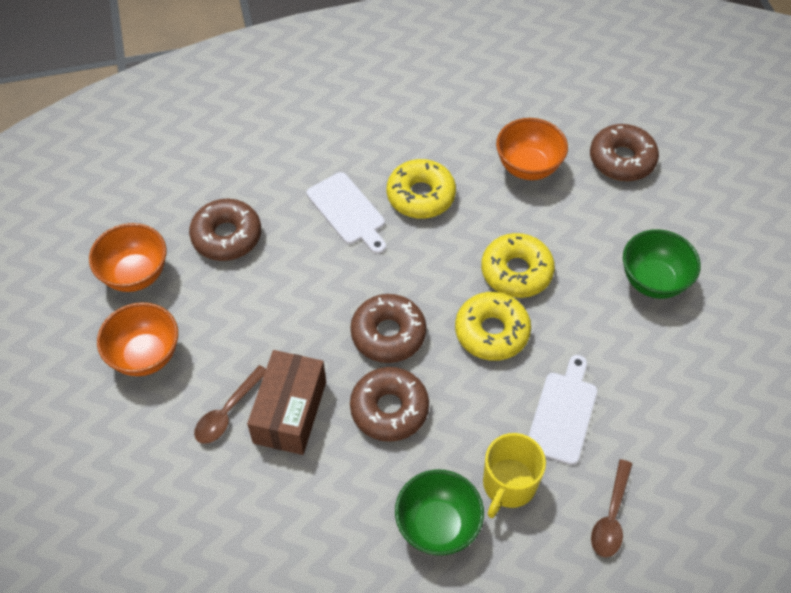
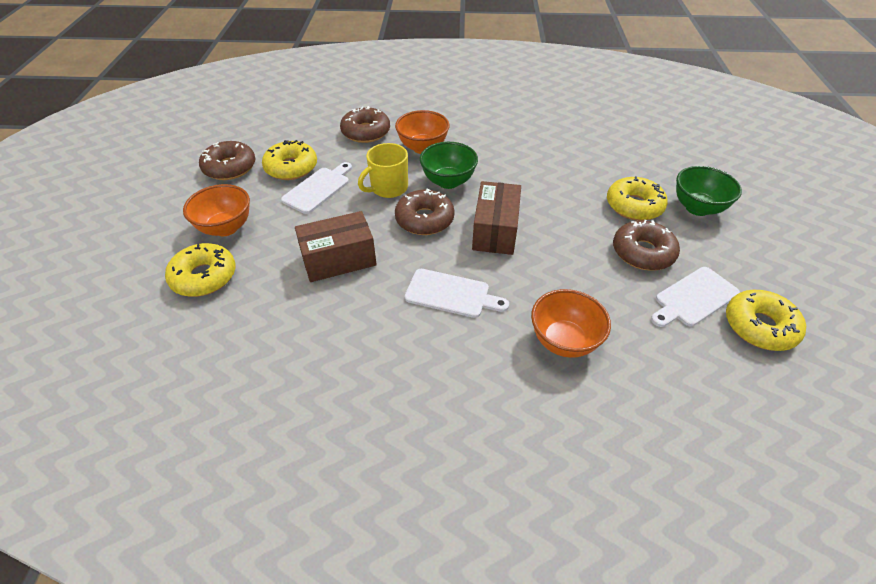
brown box: 1 -> 2
brown spoon: 2 -> 0
white cutting board: 2 -> 3
yellow donut: 3 -> 4

